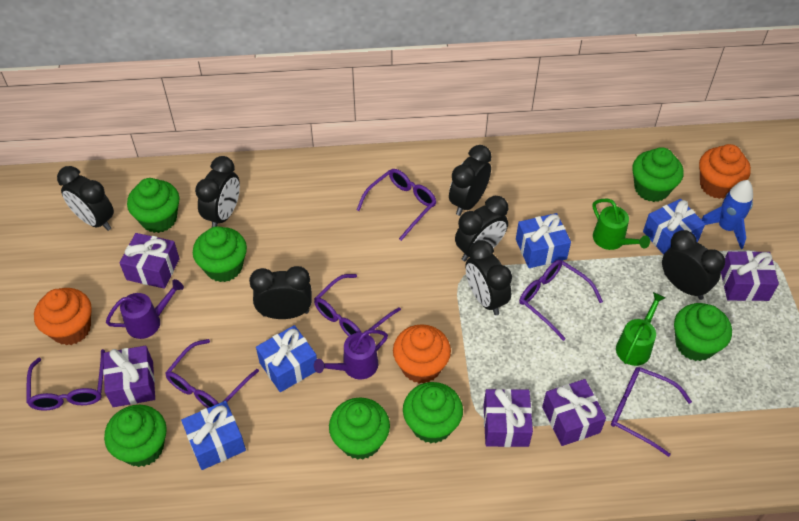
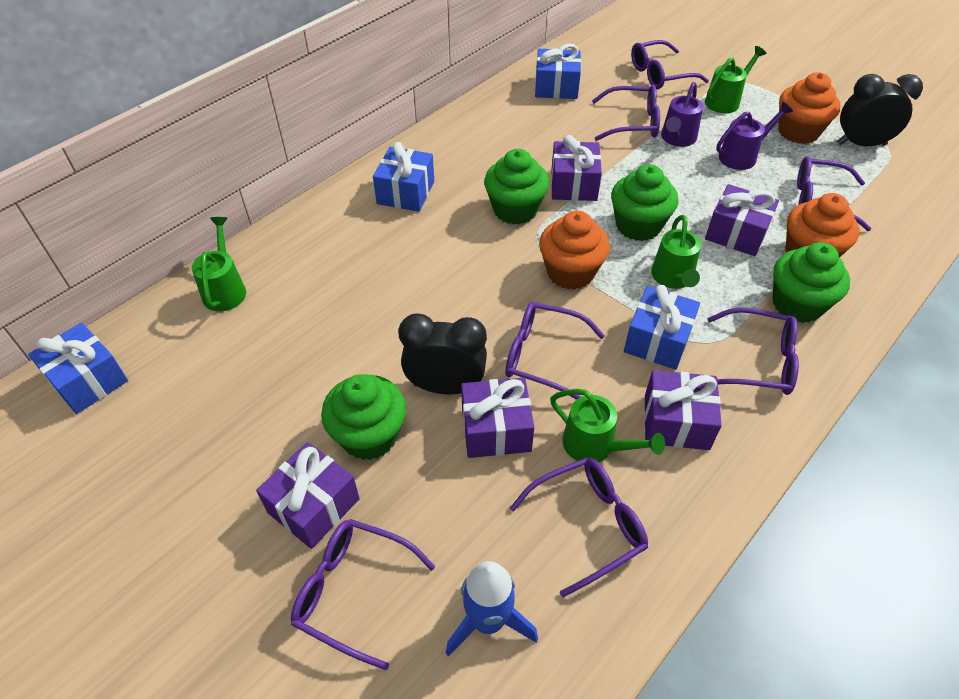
black clock: 7 -> 2
green cupcake: 7 -> 4
green watering can: 2 -> 4
purple glasses: 6 -> 7

